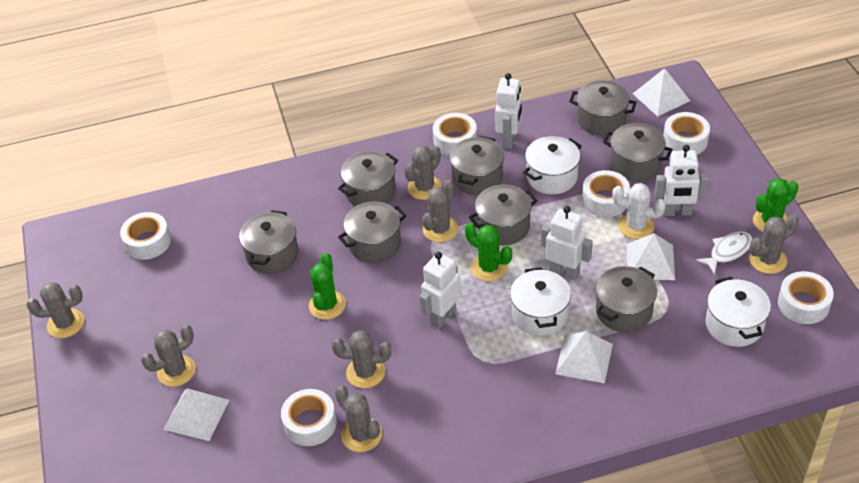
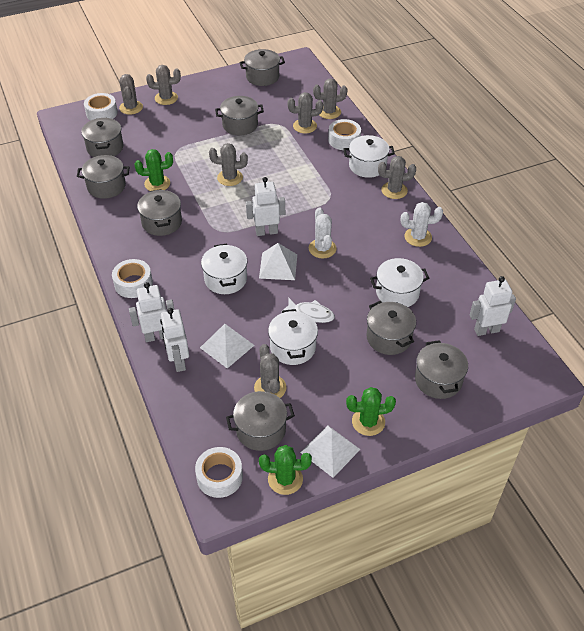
white cactus: 1 -> 2
white pot: 3 -> 4
white pyramid: 4 -> 3
white tape: 6 -> 4

